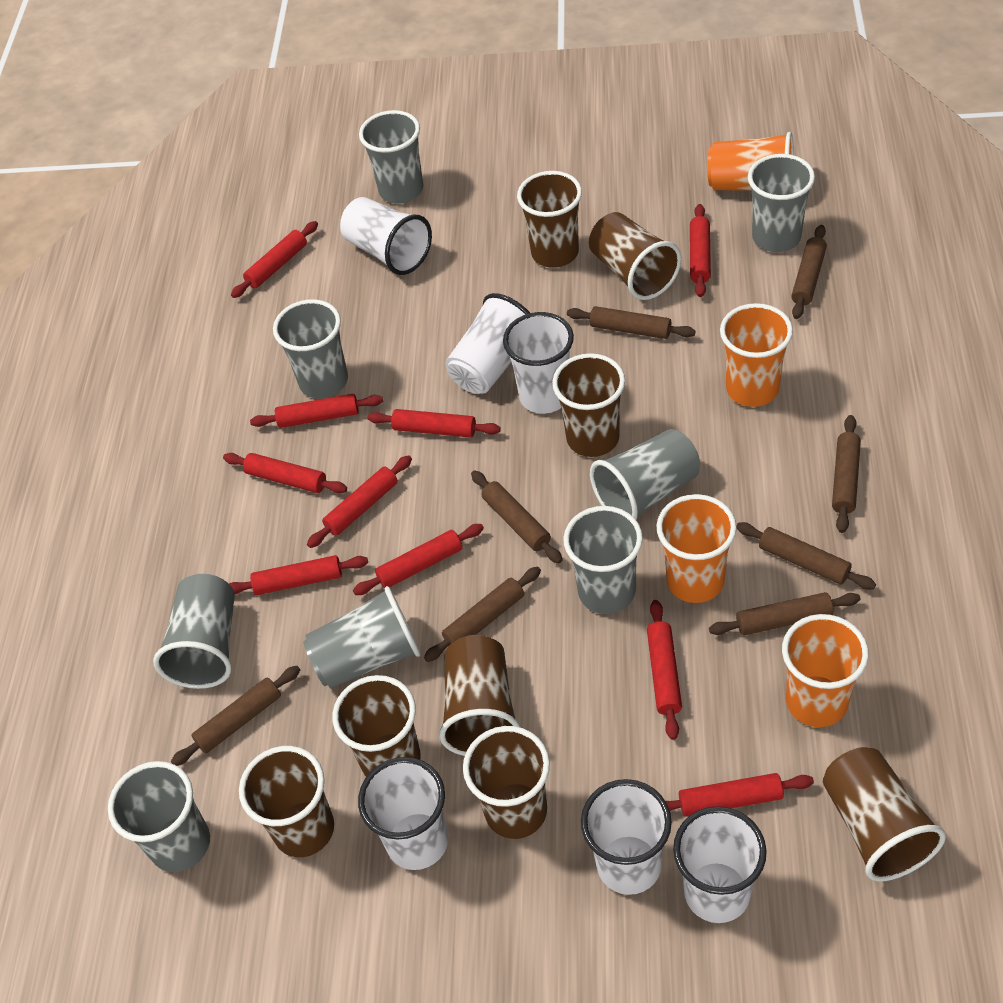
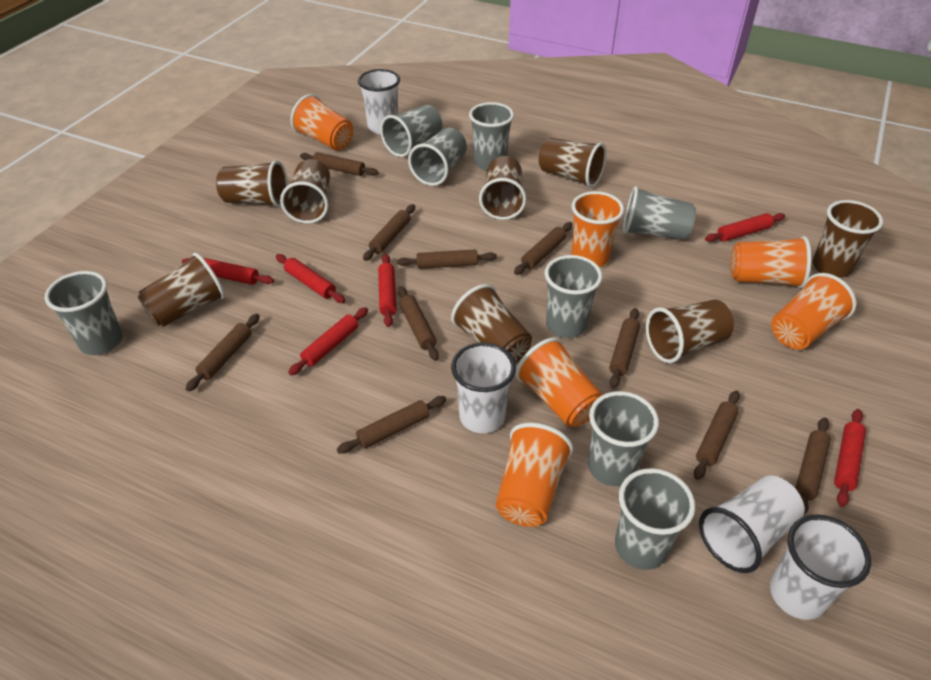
brown rolling pin: 8 -> 10
orange cup: 4 -> 6
red rolling pin: 10 -> 6
white cup: 6 -> 4

